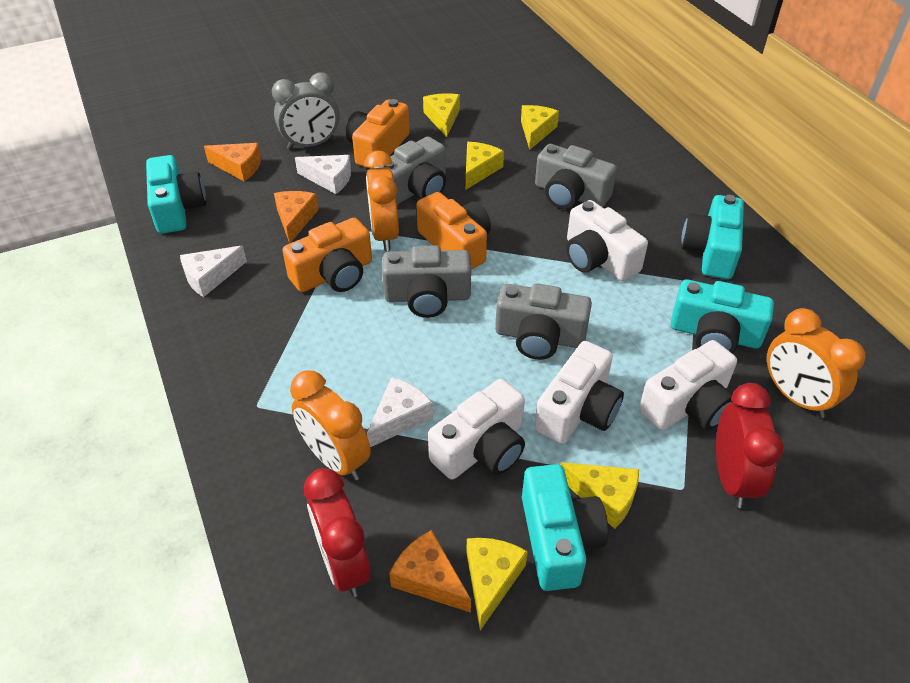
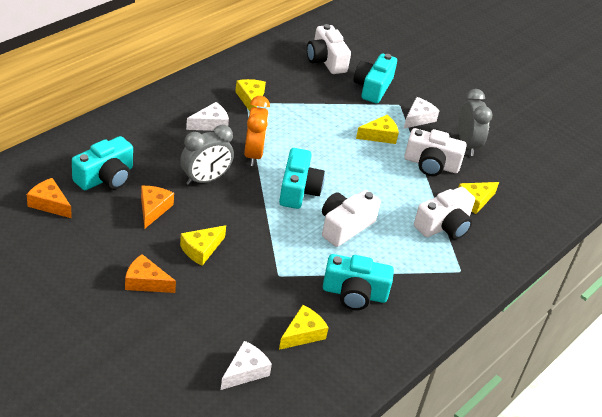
grey camera: 4 -> 0
grey clock: 1 -> 2
orange camera: 3 -> 0
orange clock: 3 -> 1
red clock: 2 -> 0

